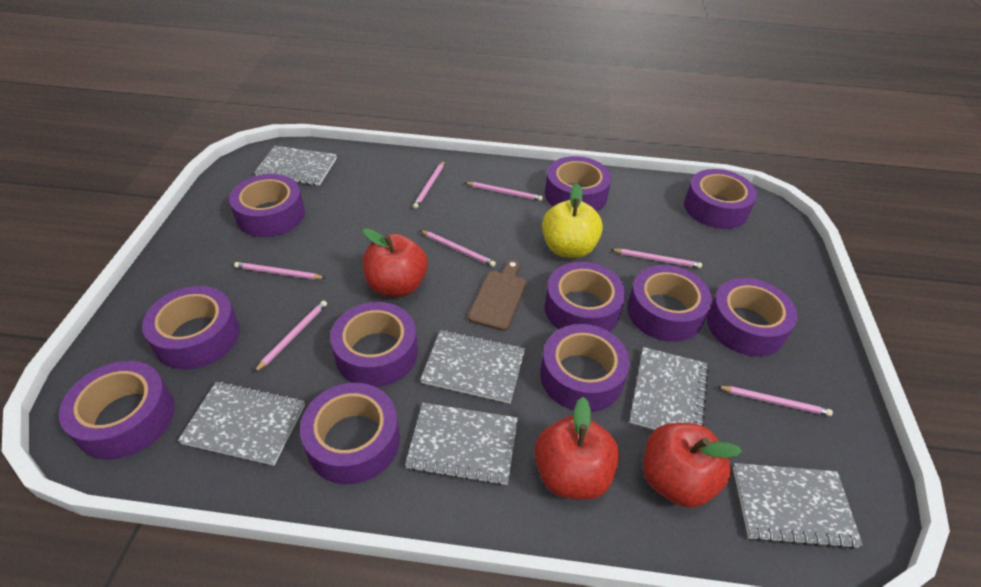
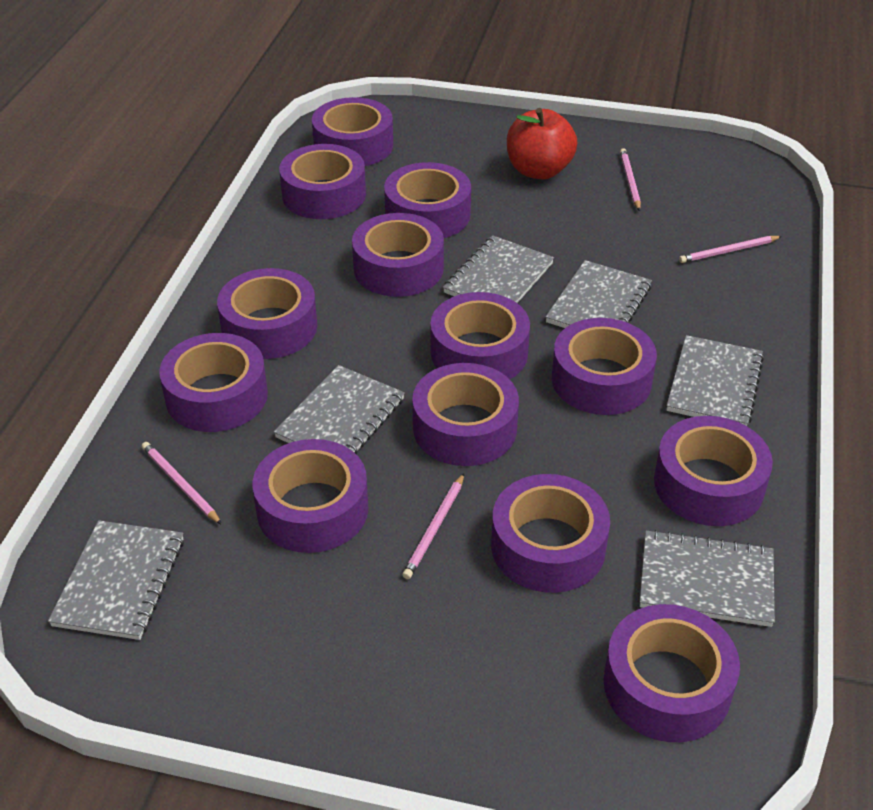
brown cutting board: 1 -> 0
pink pencil: 7 -> 4
purple tape: 11 -> 13
red apple: 3 -> 1
yellow apple: 1 -> 0

